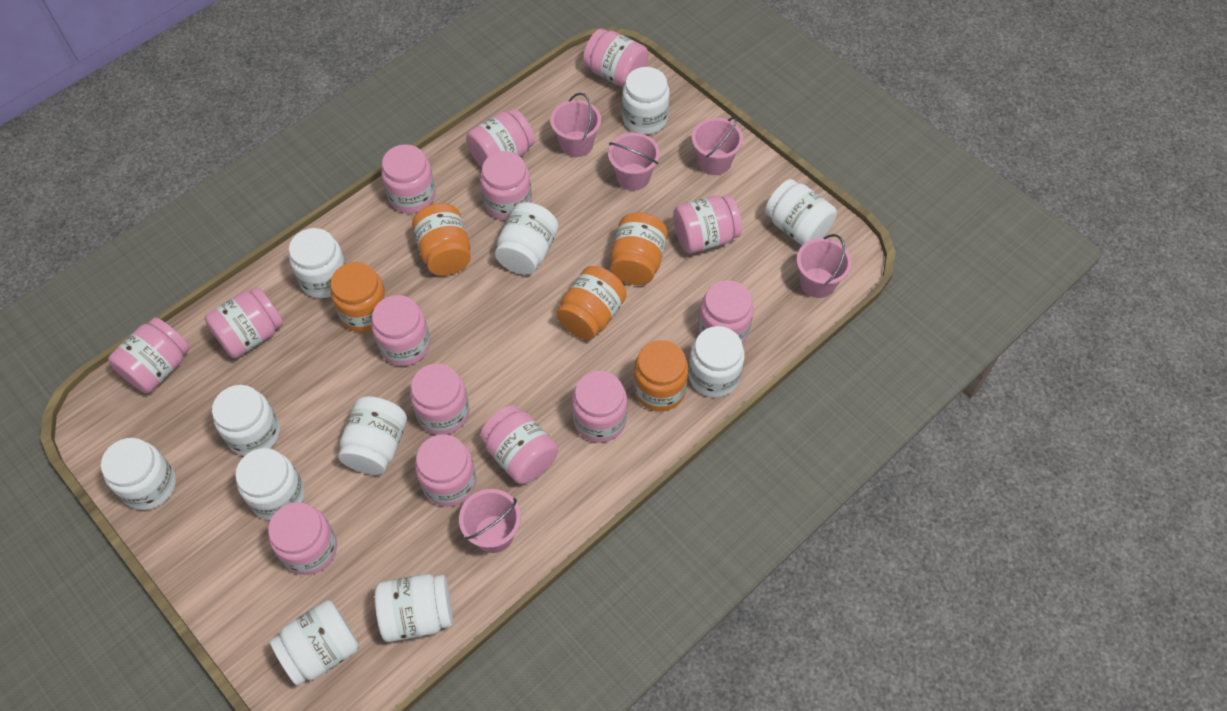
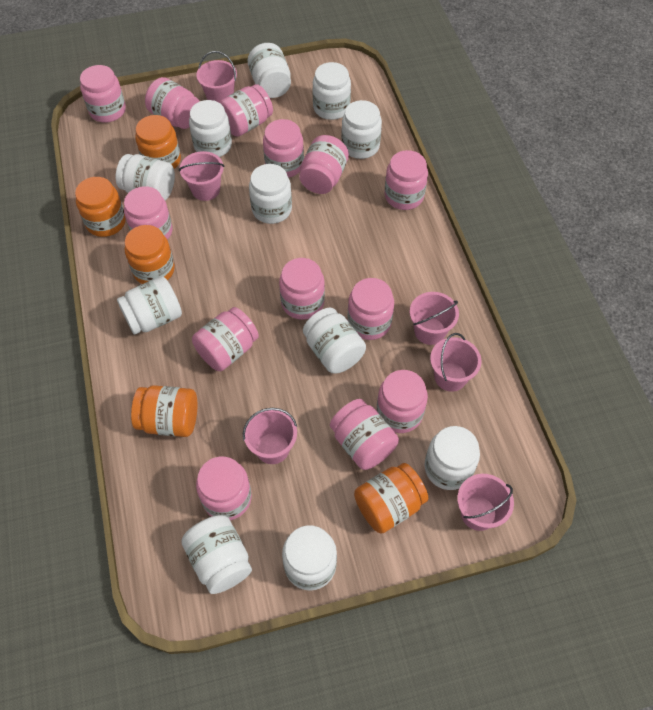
pink bucket: 5 -> 6
pink jar: 14 -> 13

